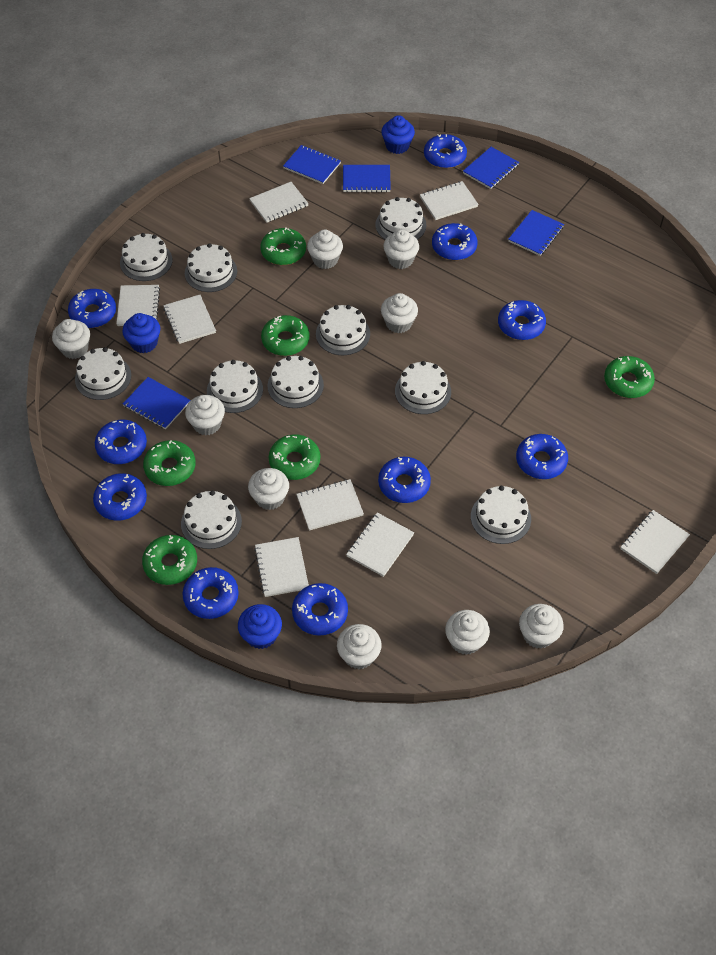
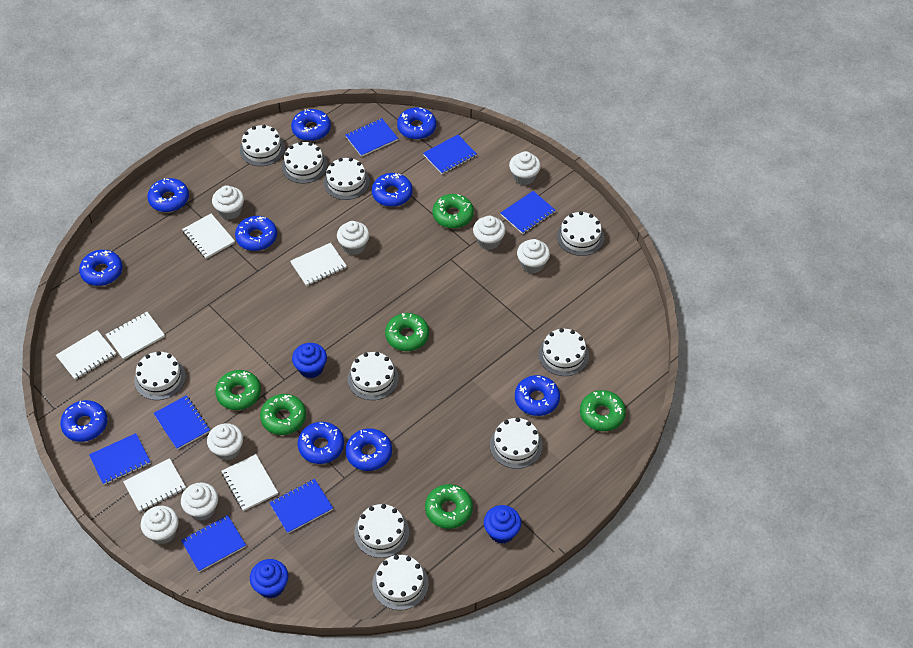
blue notebook: 5 -> 7
white cupcake: 9 -> 8
white notebook: 8 -> 6

